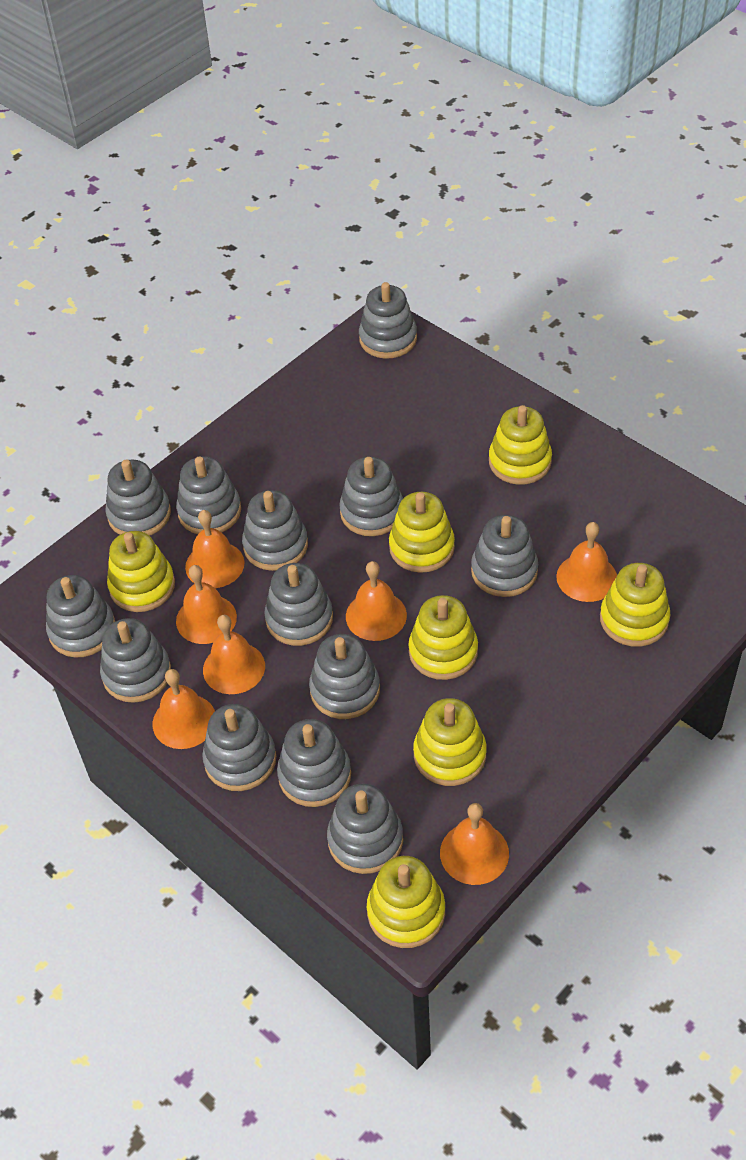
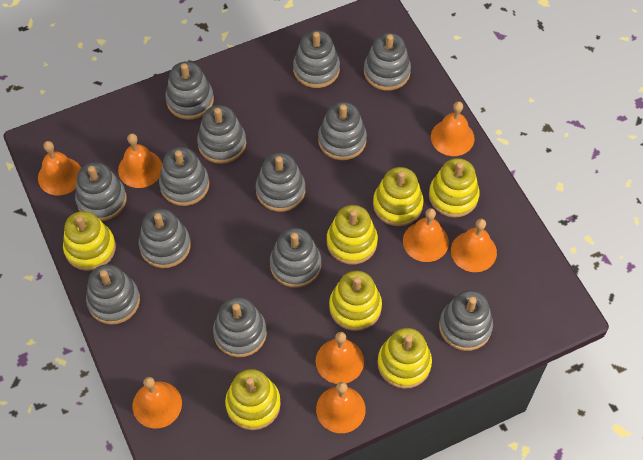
orange bell: 7 -> 8

